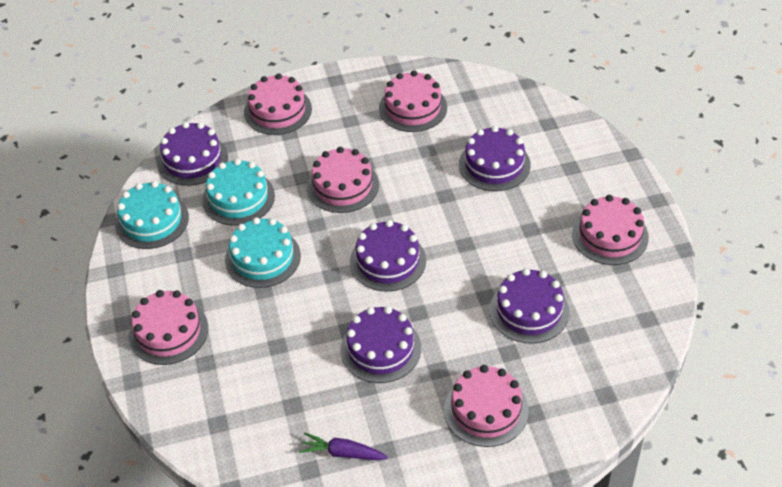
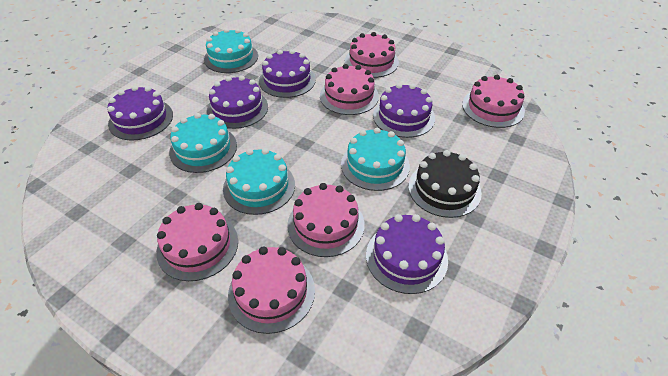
black cake: 0 -> 1
purple carrot: 1 -> 0
turquoise cake: 3 -> 4

